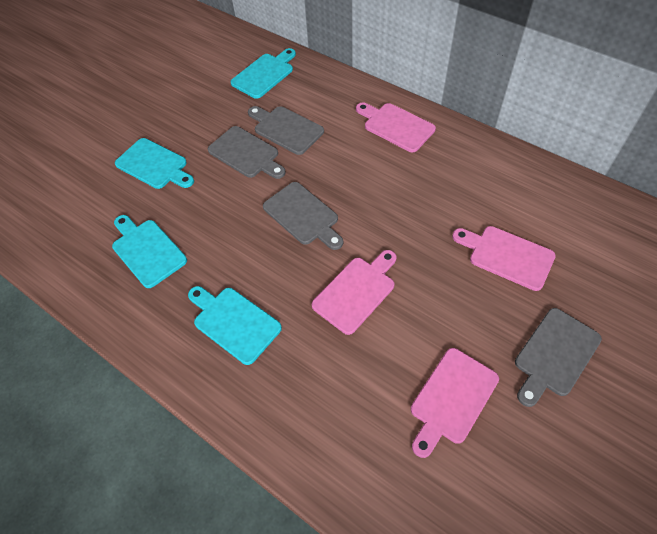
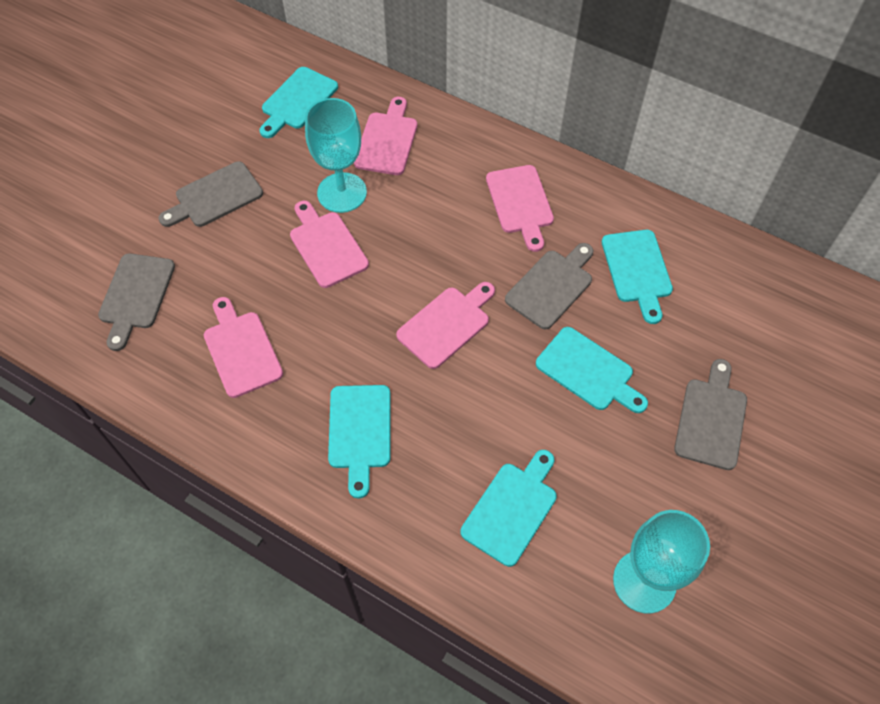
pink cutting board: 4 -> 5
turquoise cutting board: 4 -> 5
turquoise goblet: 0 -> 2

